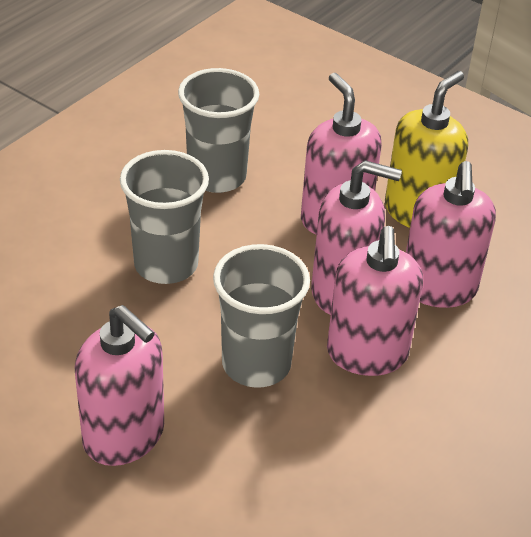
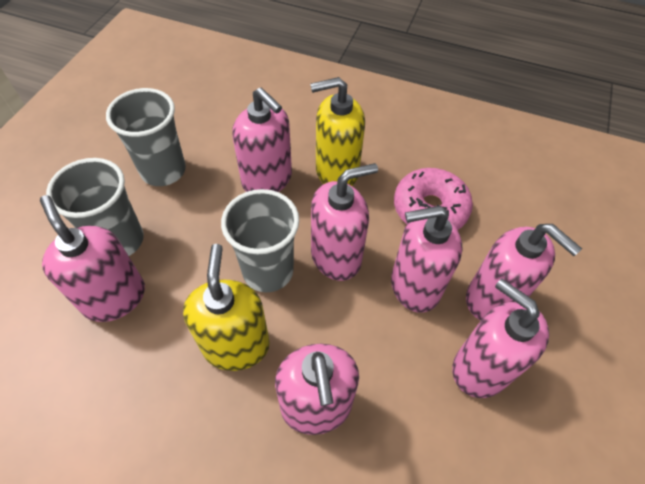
pink donut: 0 -> 1
pink soap dispenser: 5 -> 7
yellow soap dispenser: 1 -> 2

